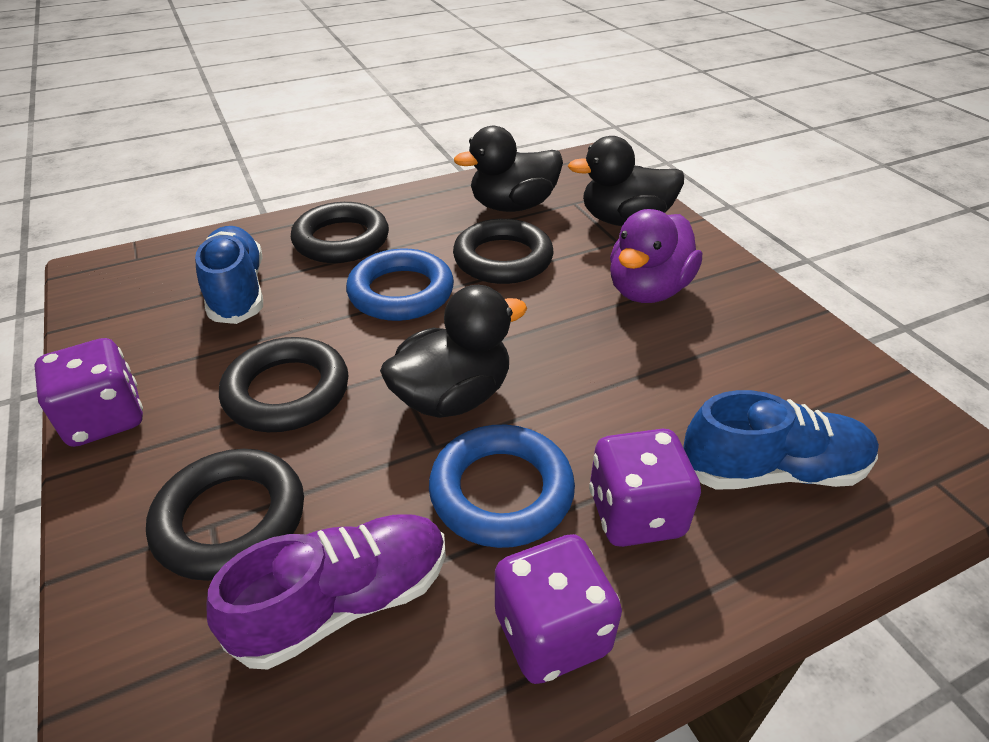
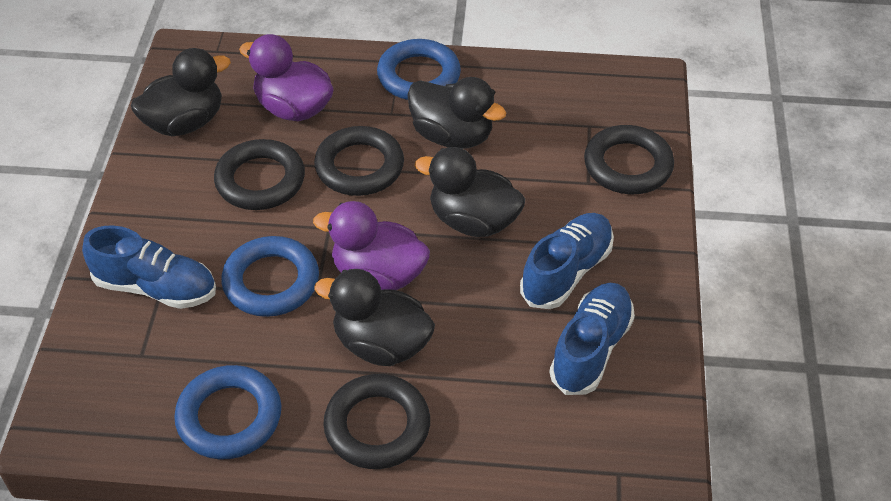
black duck: 3 -> 4
blue ring: 2 -> 3
blue shoe: 2 -> 3
purple dice: 3 -> 0
purple duck: 1 -> 2
purple shoe: 1 -> 0

